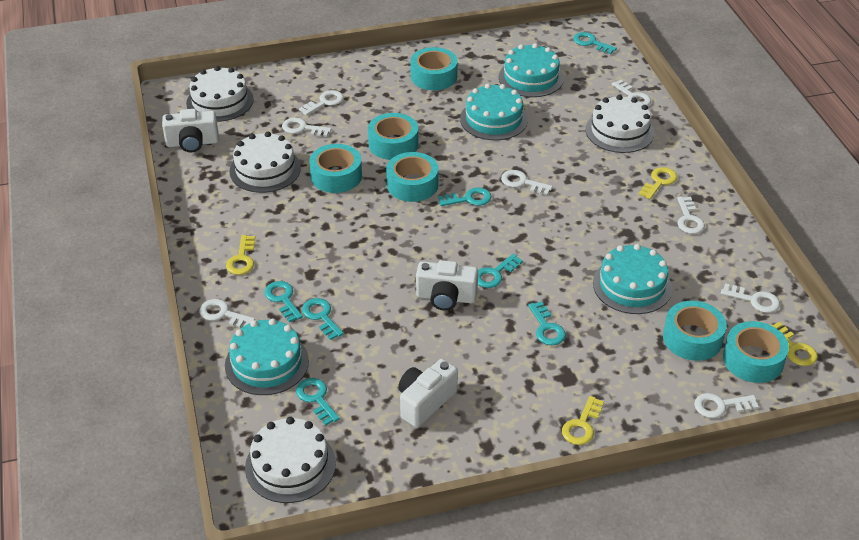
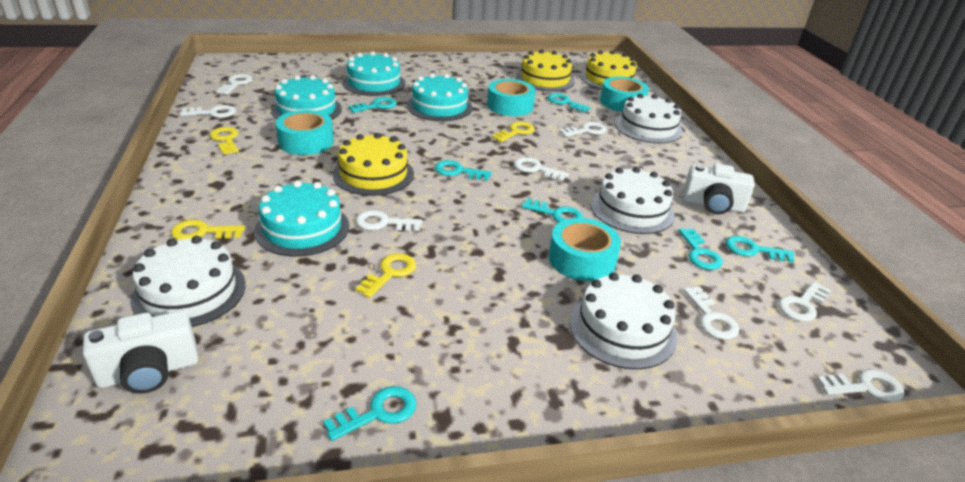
turquoise tape: 6 -> 4
white camera: 3 -> 2
yellow cake: 0 -> 3

